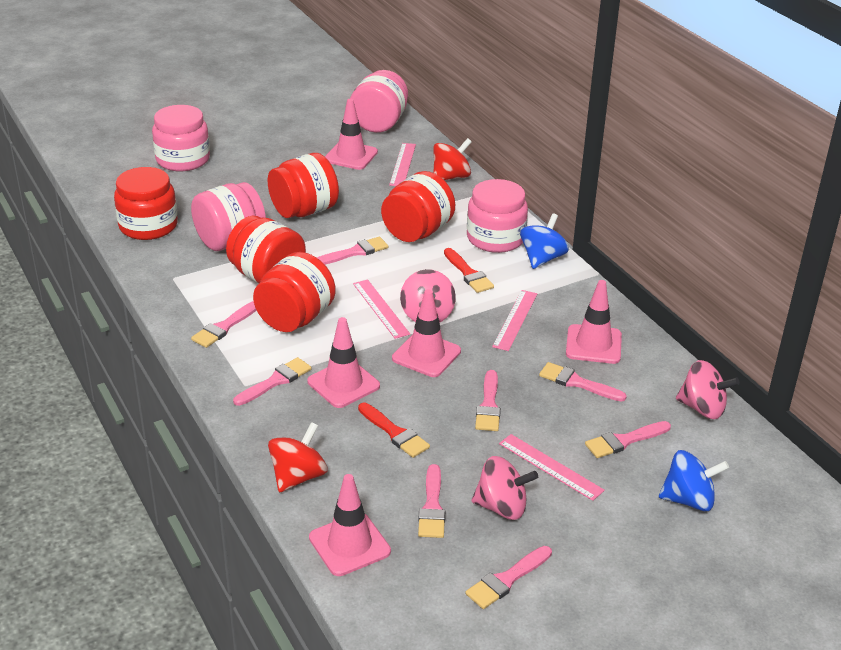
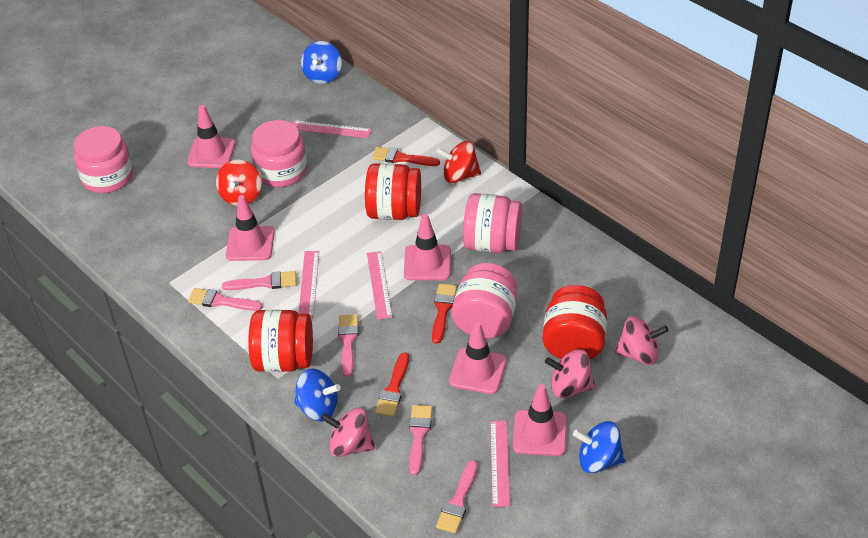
blue spinning top: 2 -> 3
pink brush: 8 -> 5
red brush: 2 -> 3
red jar: 5 -> 3

